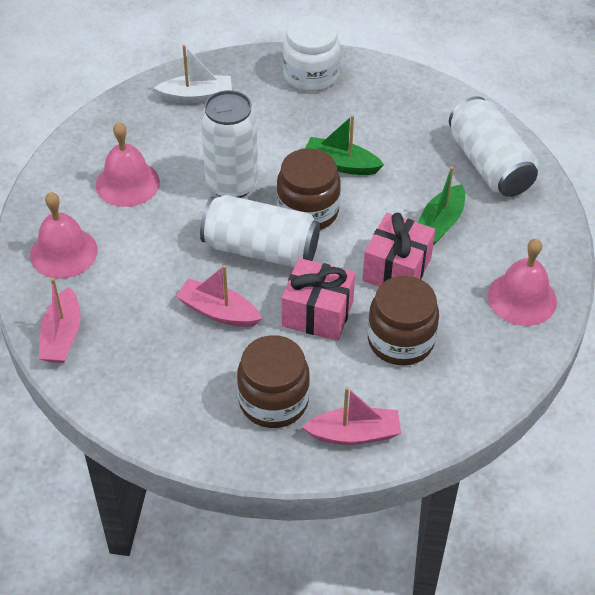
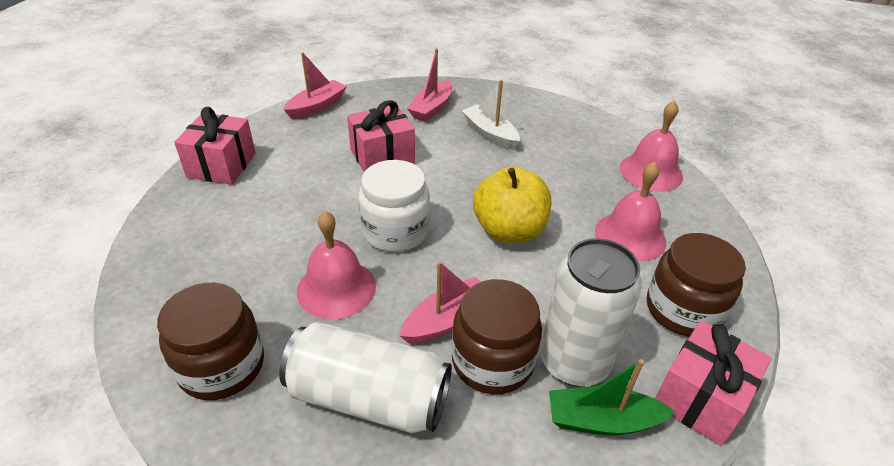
green boat: 2 -> 1
pink gift: 2 -> 3
white can: 3 -> 2
yellow apple: 0 -> 1

